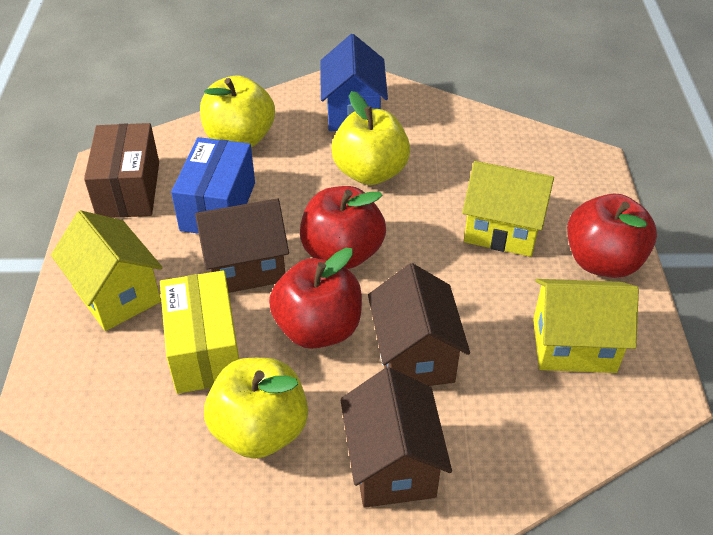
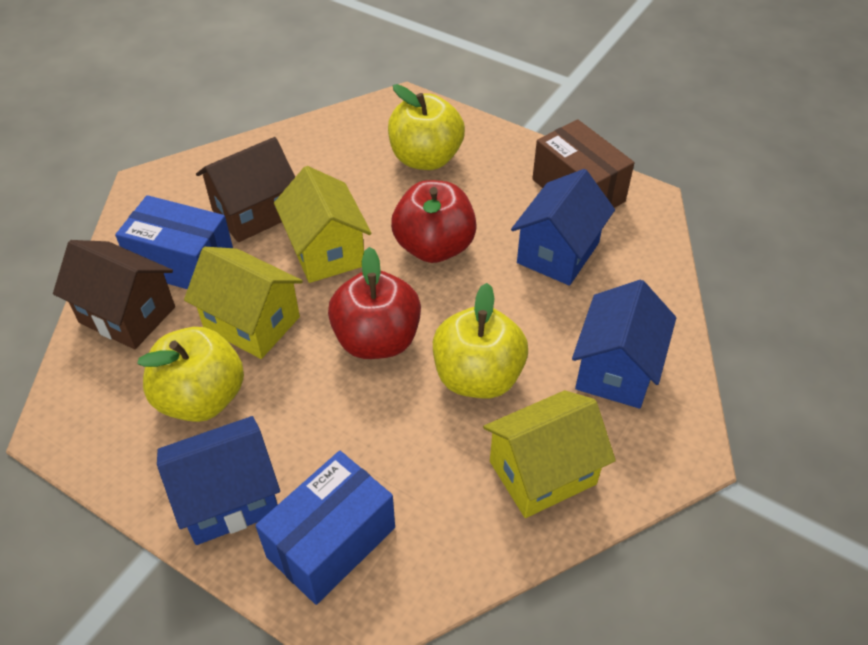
blue box: 1 -> 2
blue house: 1 -> 3
brown house: 3 -> 2
red apple: 3 -> 2
yellow box: 1 -> 0

